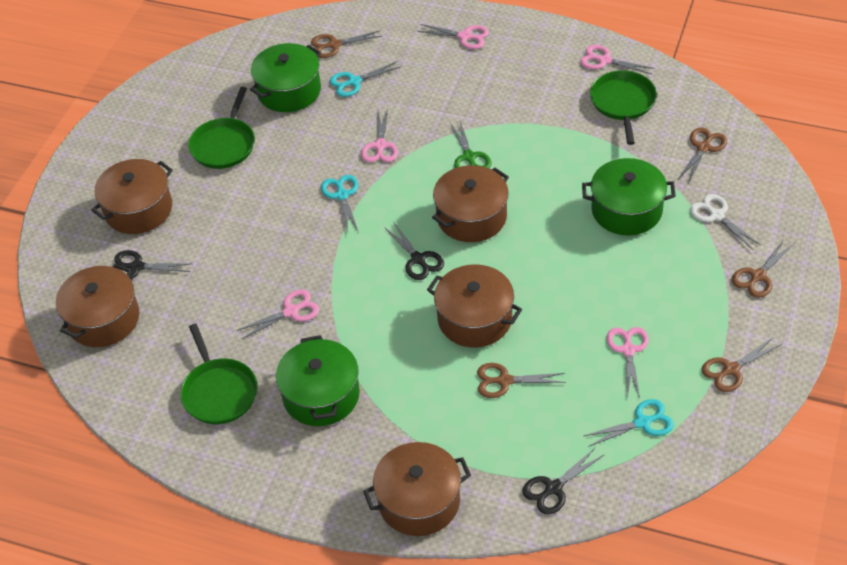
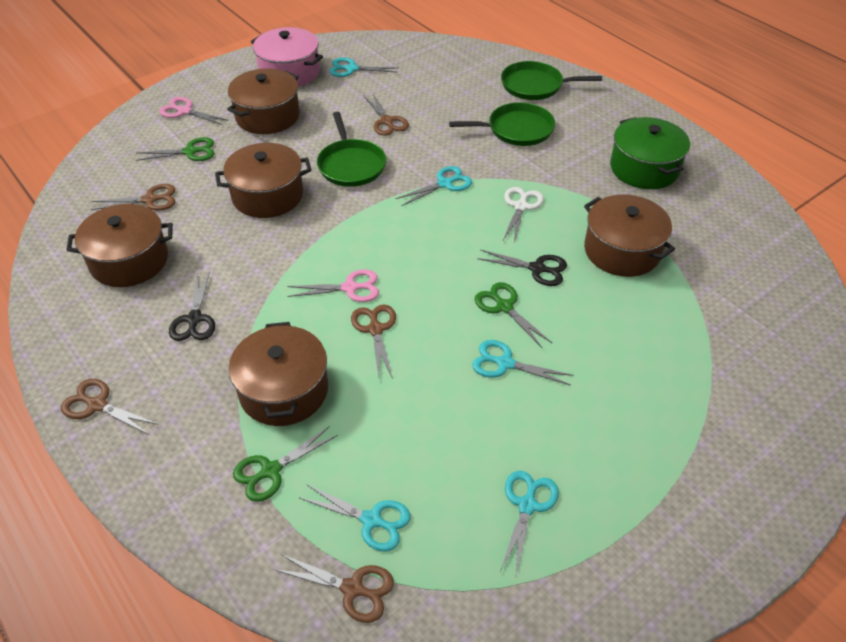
black scissors: 3 -> 2
green pot: 3 -> 1
green scissors: 1 -> 3
pink pot: 0 -> 1
pink scissors: 5 -> 2
turquoise scissors: 3 -> 5

